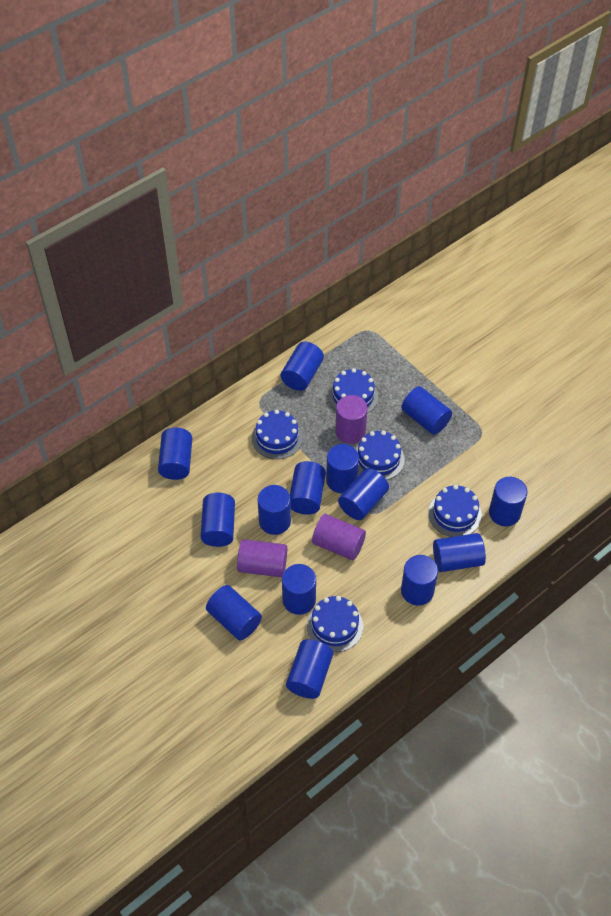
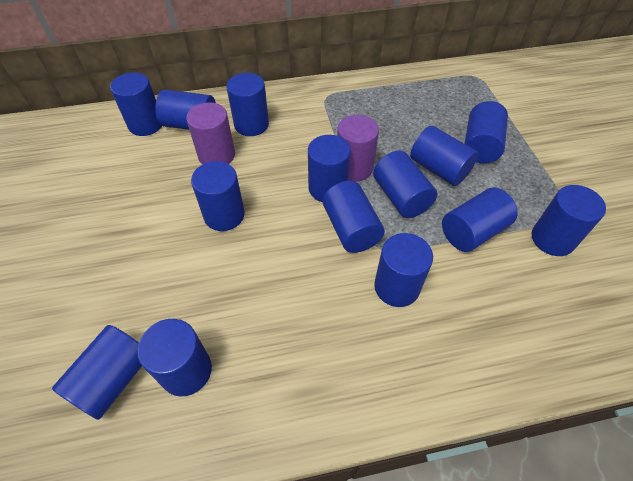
blue cake: 5 -> 0
purple cylinder: 3 -> 2

